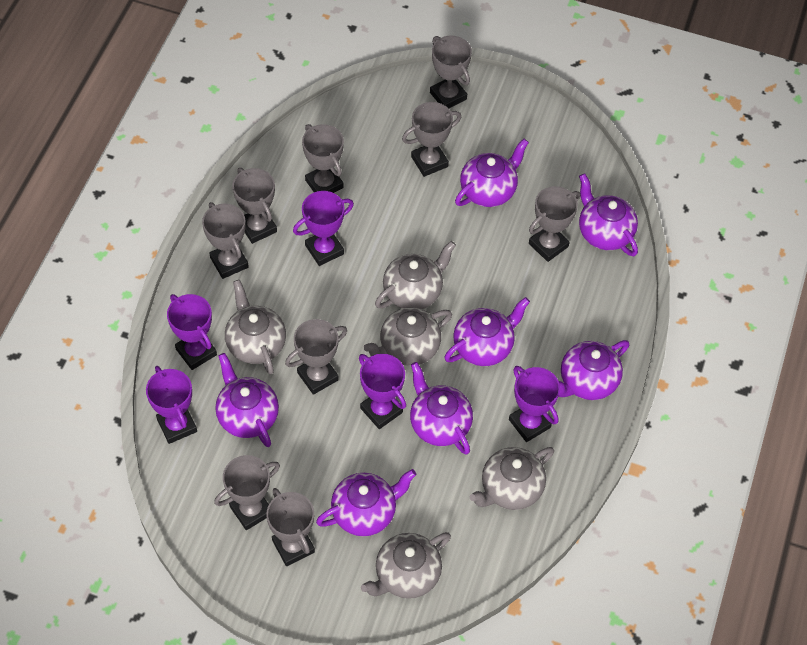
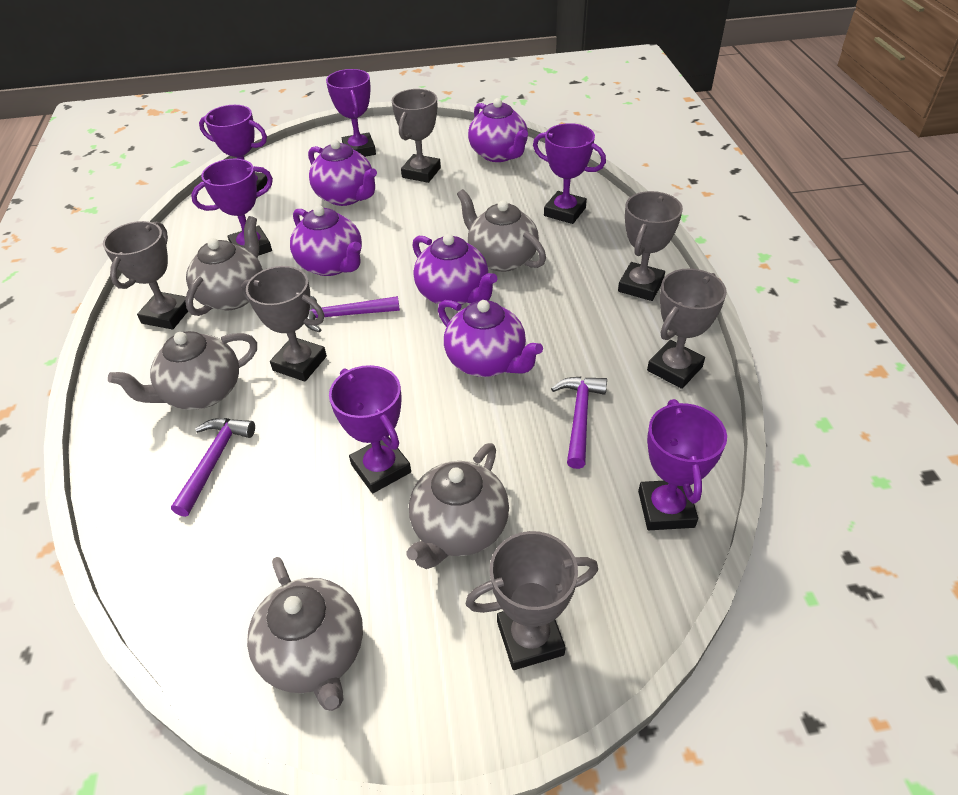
grey trophy: 9 -> 6
purple hammer: 0 -> 3
purple teapot: 7 -> 5
purple trophy: 5 -> 6

